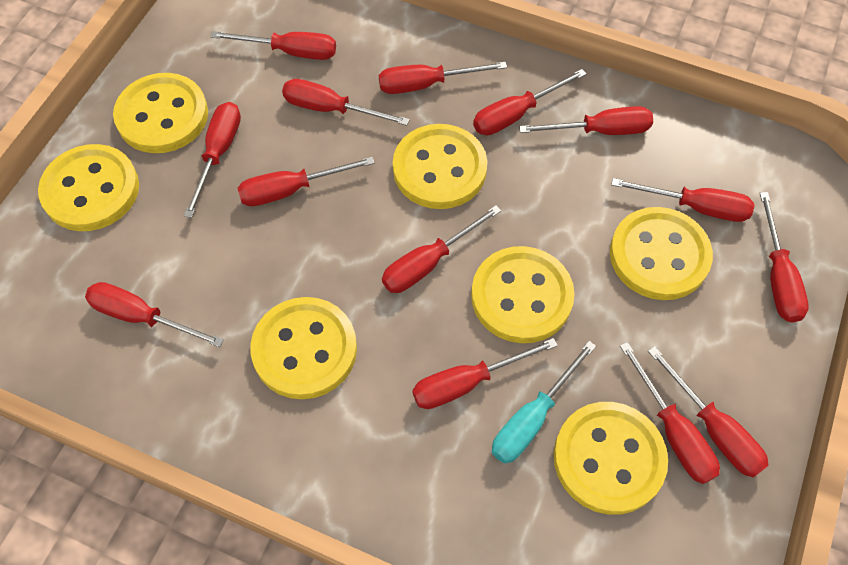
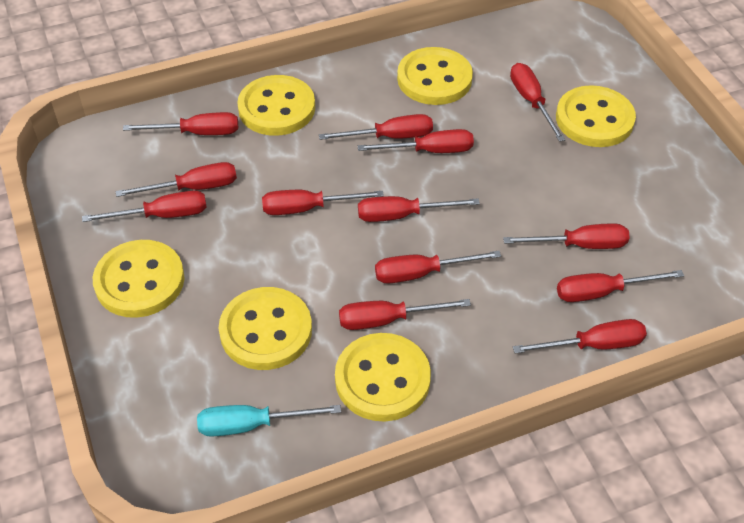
red screwdriver: 14 -> 13
yellow button: 7 -> 6

